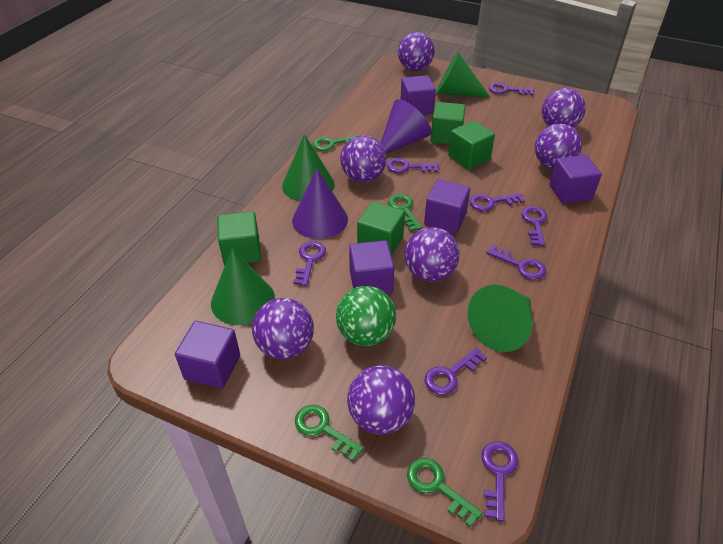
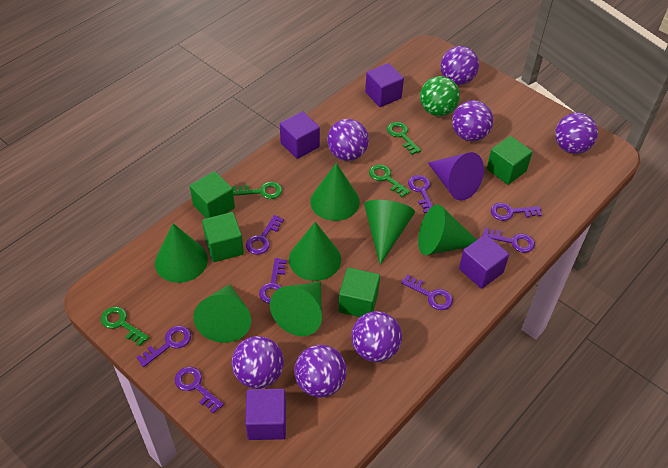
green cone: 4 -> 7
purple cone: 2 -> 1
purple cube: 5 -> 4

